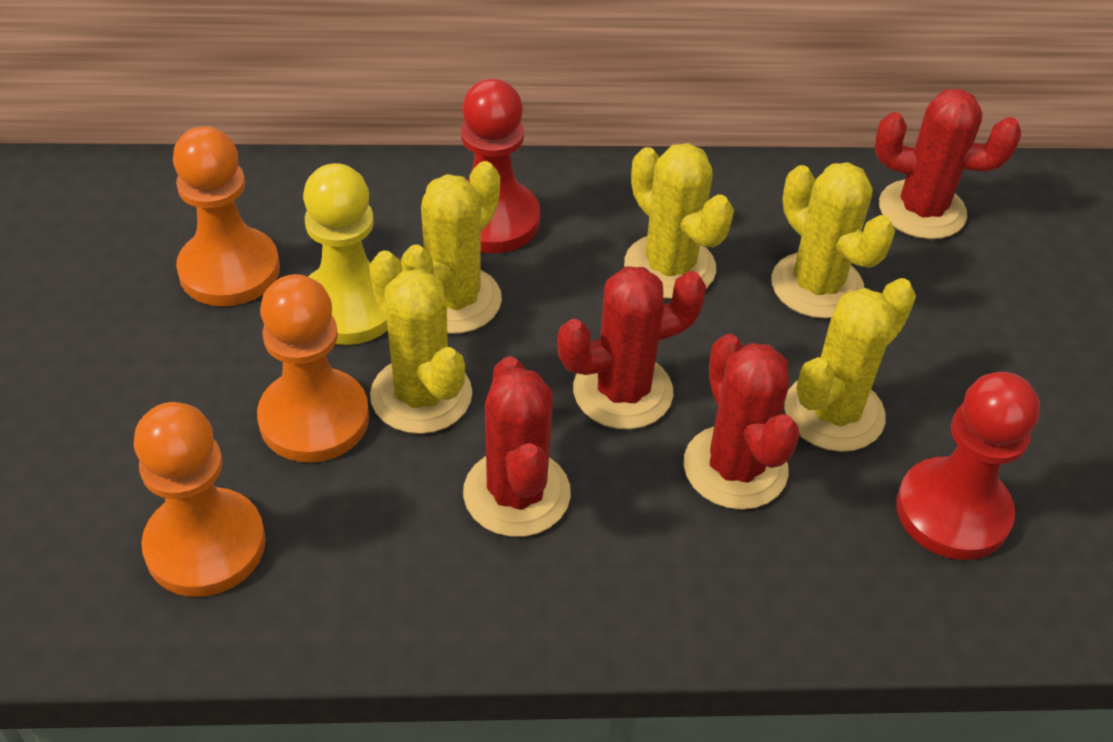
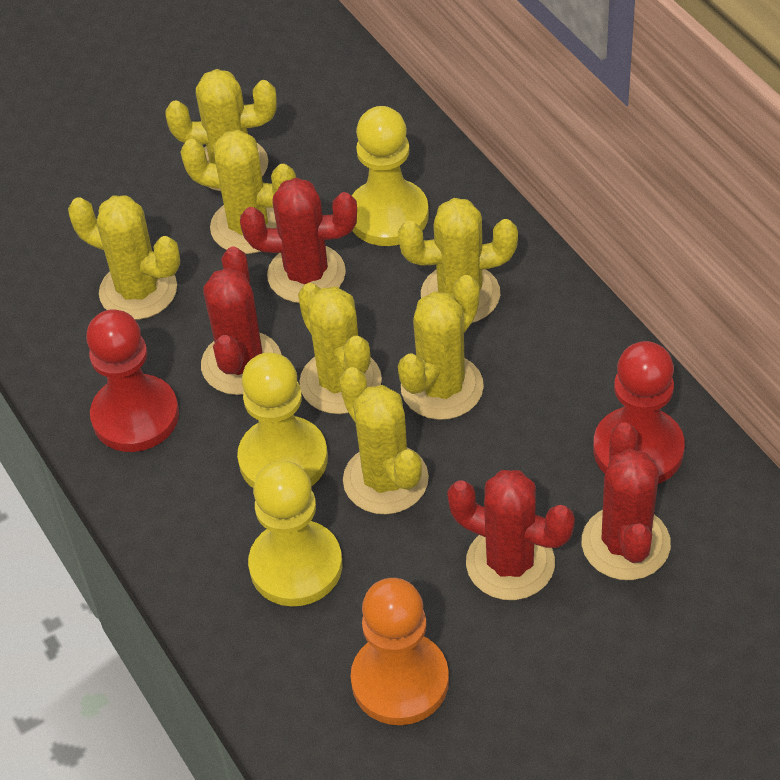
orange pawn: 3 -> 1
yellow cactus: 5 -> 7
yellow pawn: 1 -> 3

